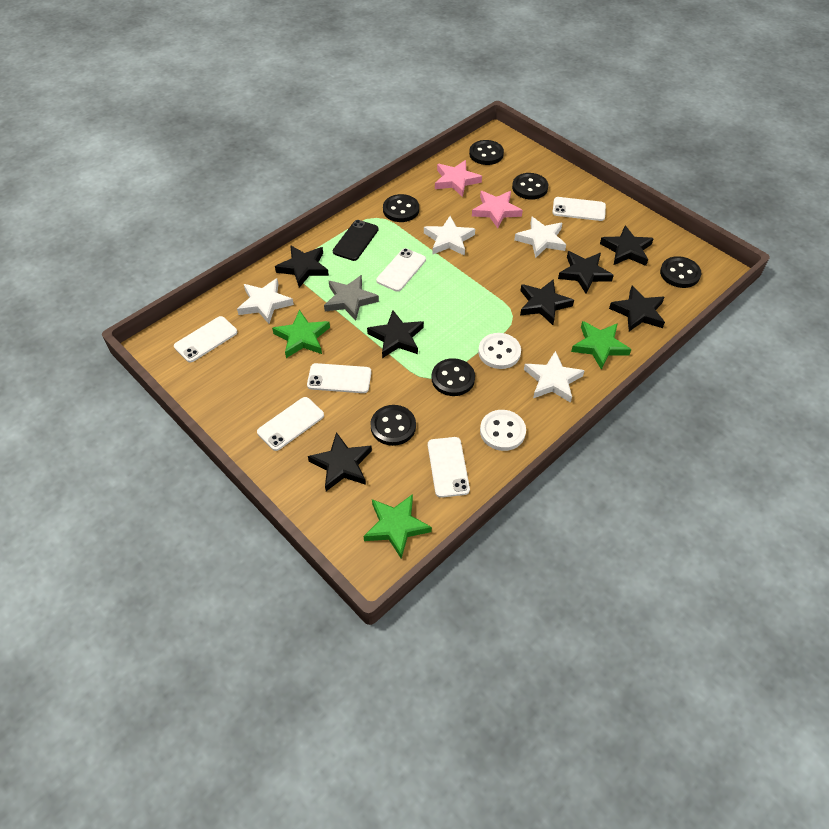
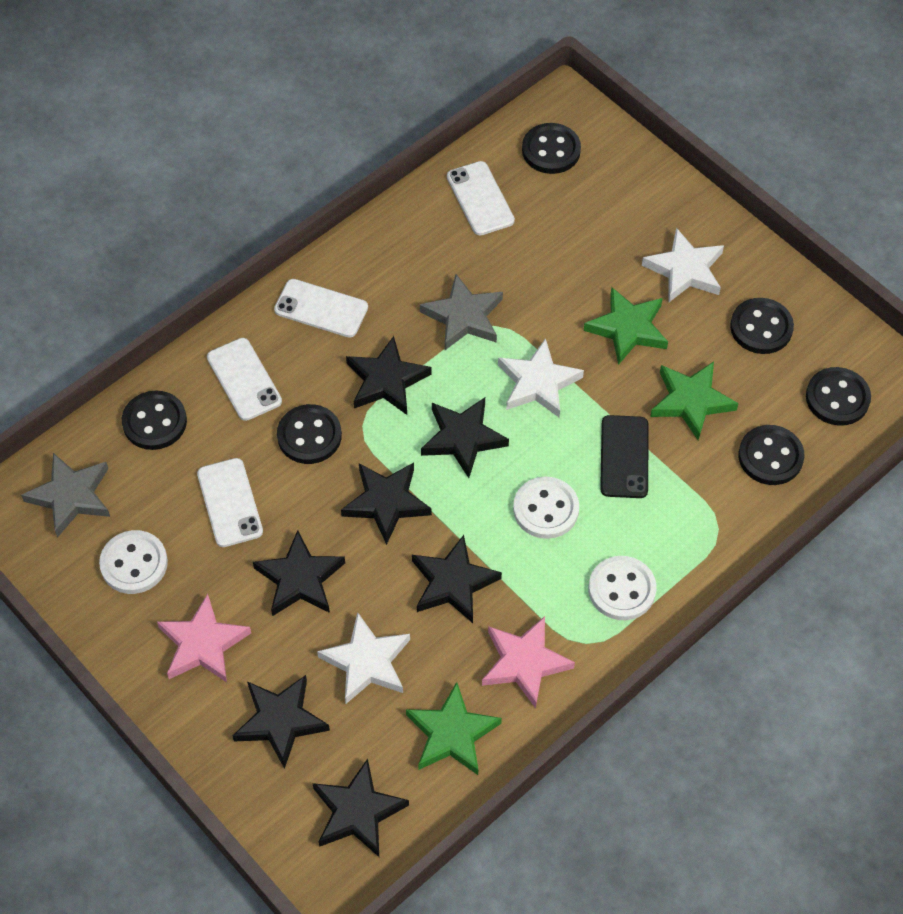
grey star: 1 -> 2
white button: 2 -> 3
white phone: 6 -> 4
white star: 4 -> 3

